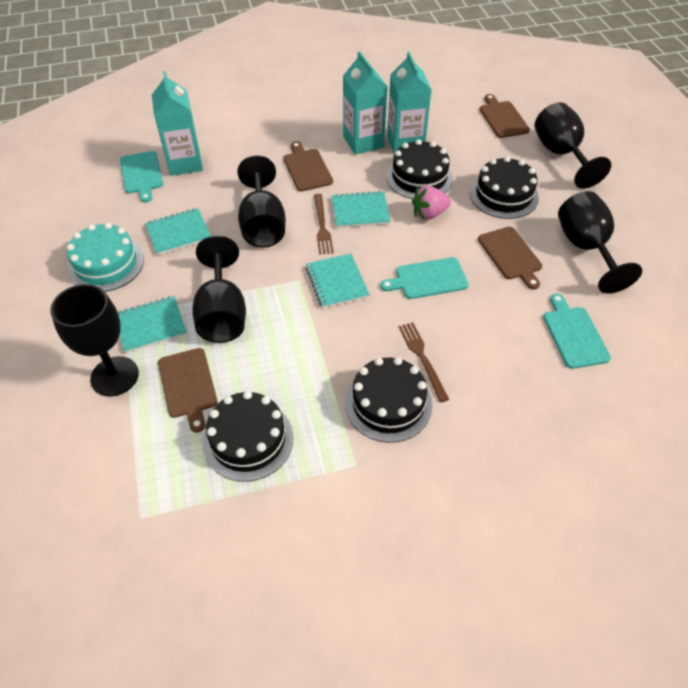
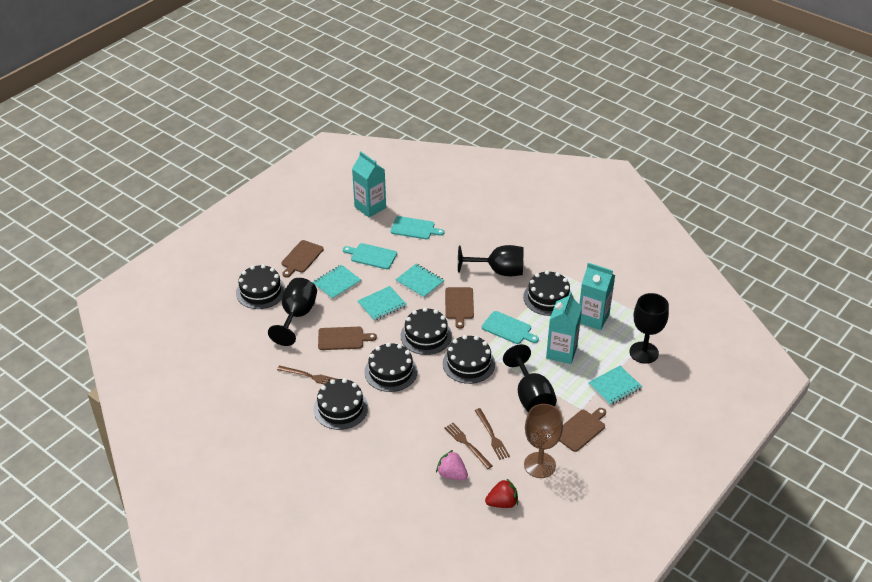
black cake: 4 -> 6
black goblet: 5 -> 4
brown fork: 2 -> 3
brown goblet: 0 -> 1
red strawberry: 0 -> 1
turquoise cake: 1 -> 0

